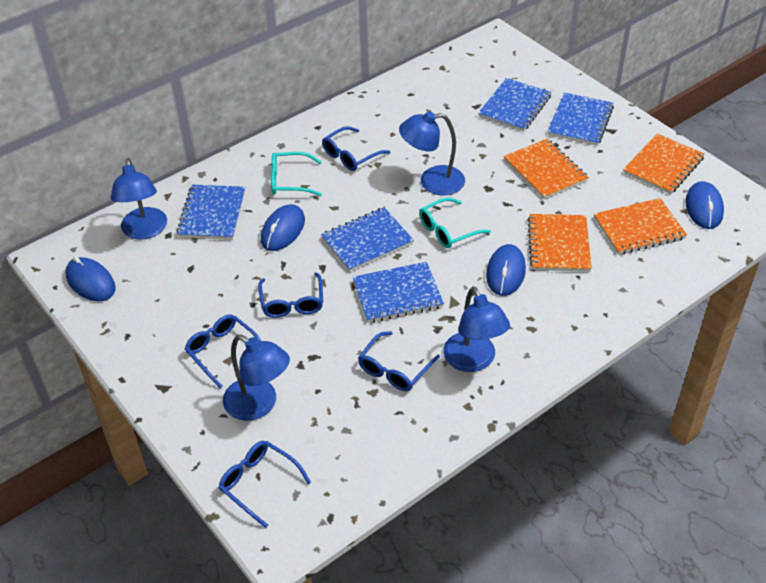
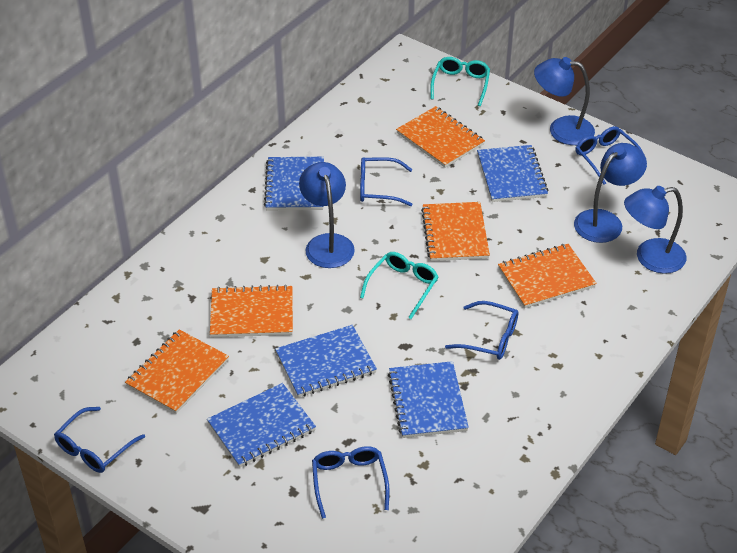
blue mouse: 4 -> 0
orange notebook: 4 -> 5

